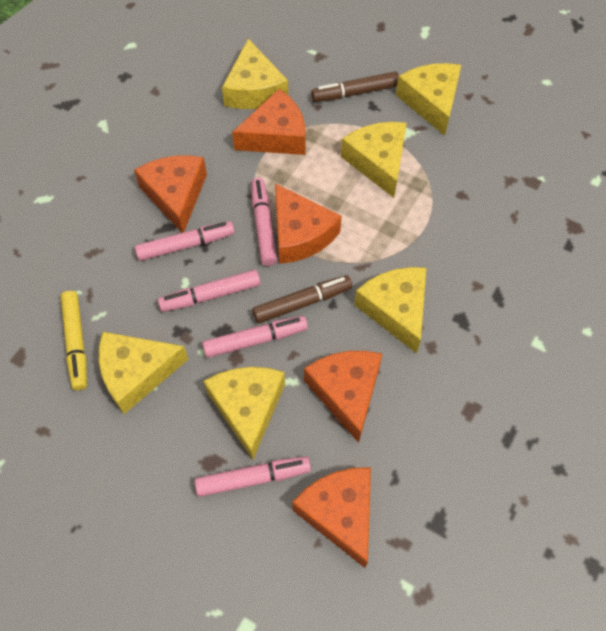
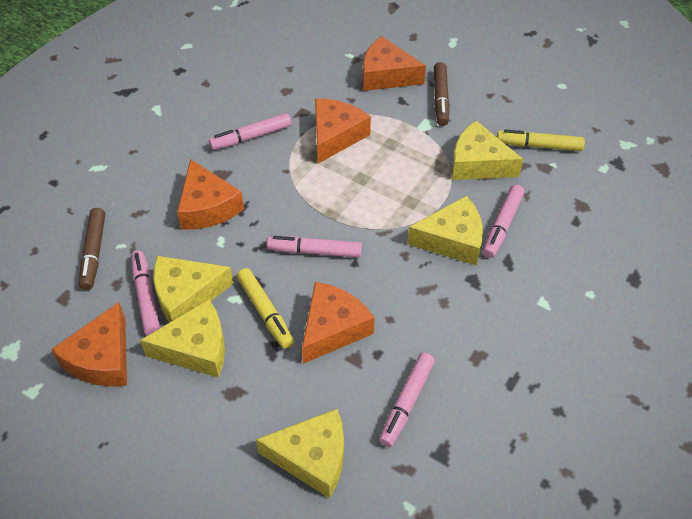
yellow cheese: 6 -> 5
yellow marker: 1 -> 2

